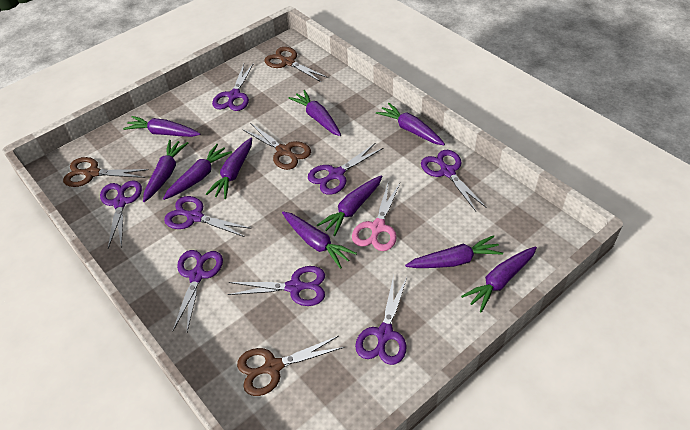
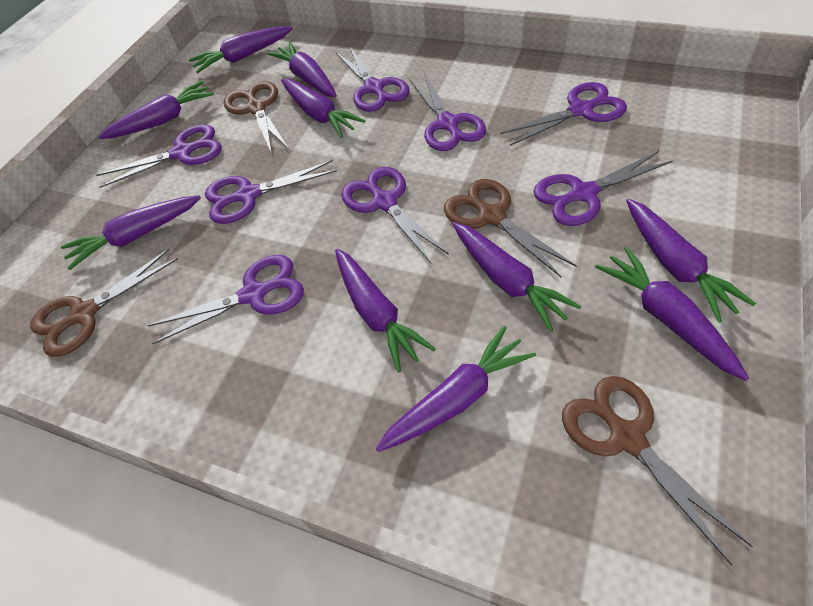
pink scissors: 1 -> 0

